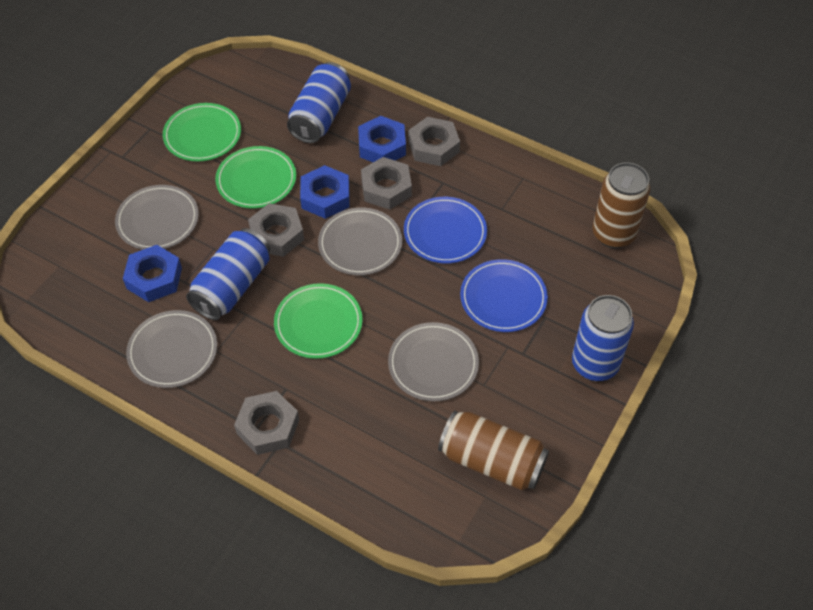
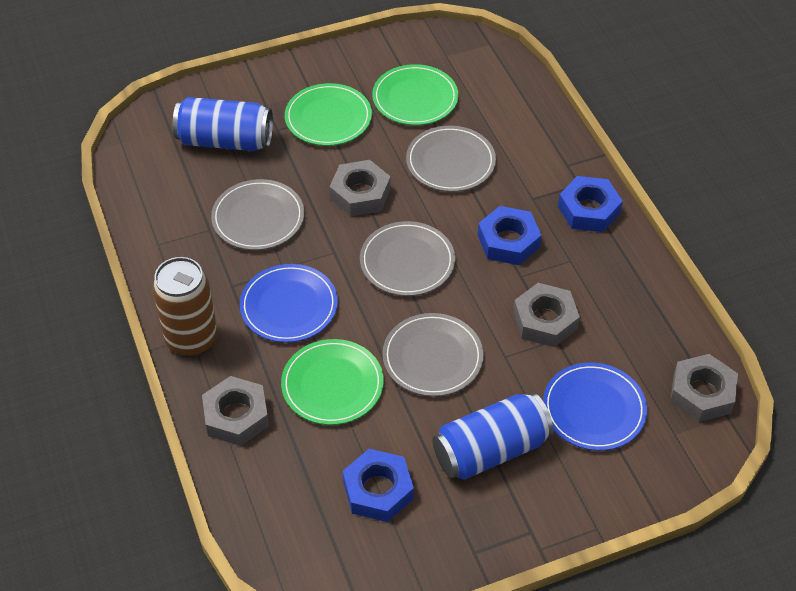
blue can: 3 -> 2
brown can: 2 -> 1

